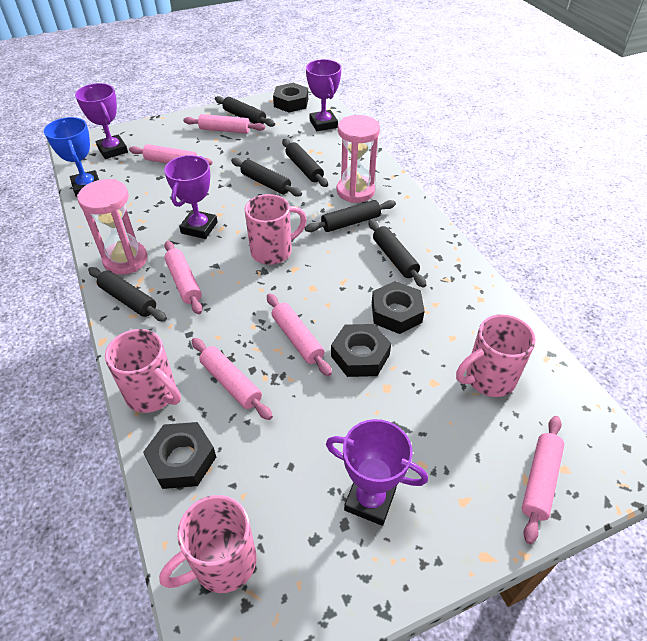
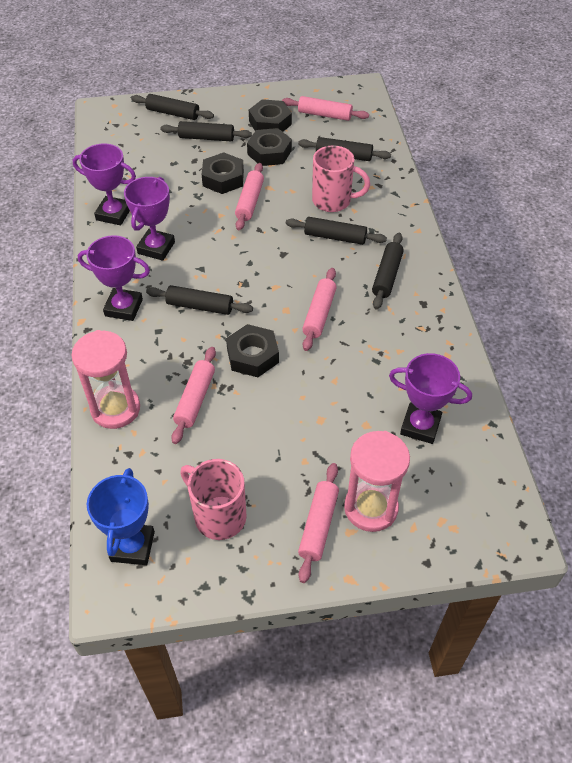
pink mug: 4 -> 2
pink rolling pin: 6 -> 5

